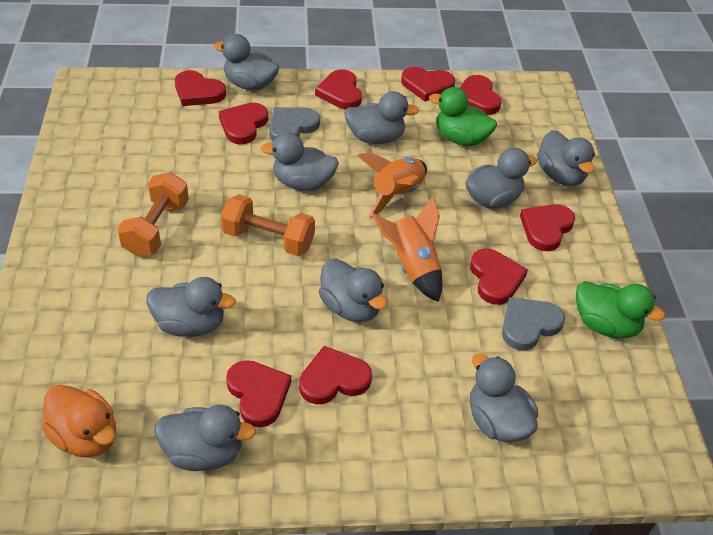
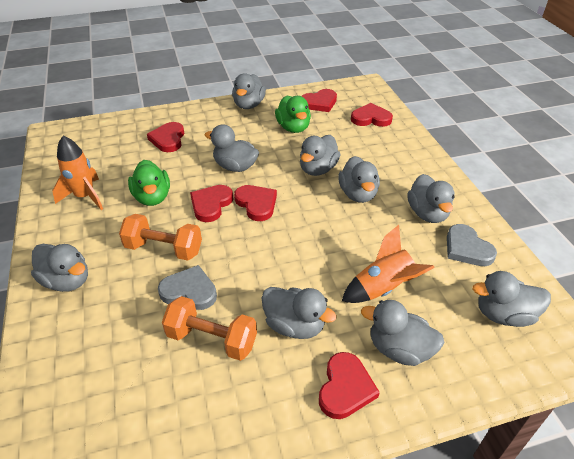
orange duck: 1 -> 0
red heart: 9 -> 6

